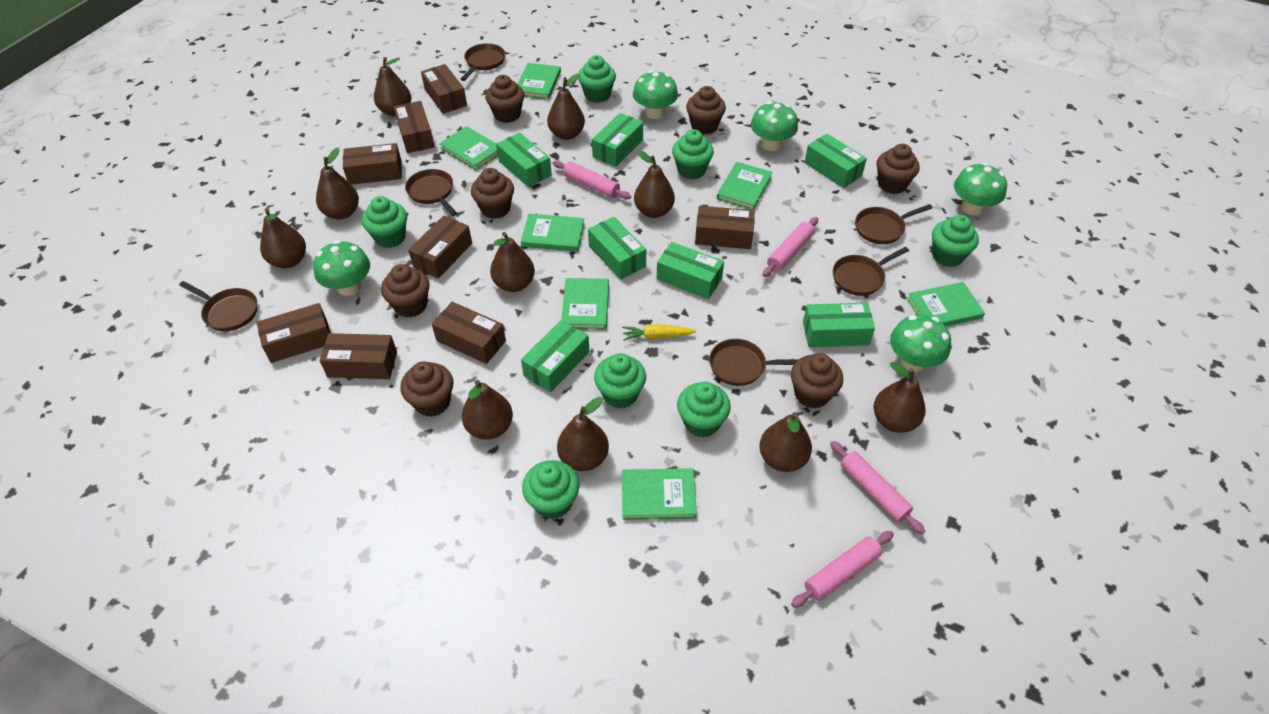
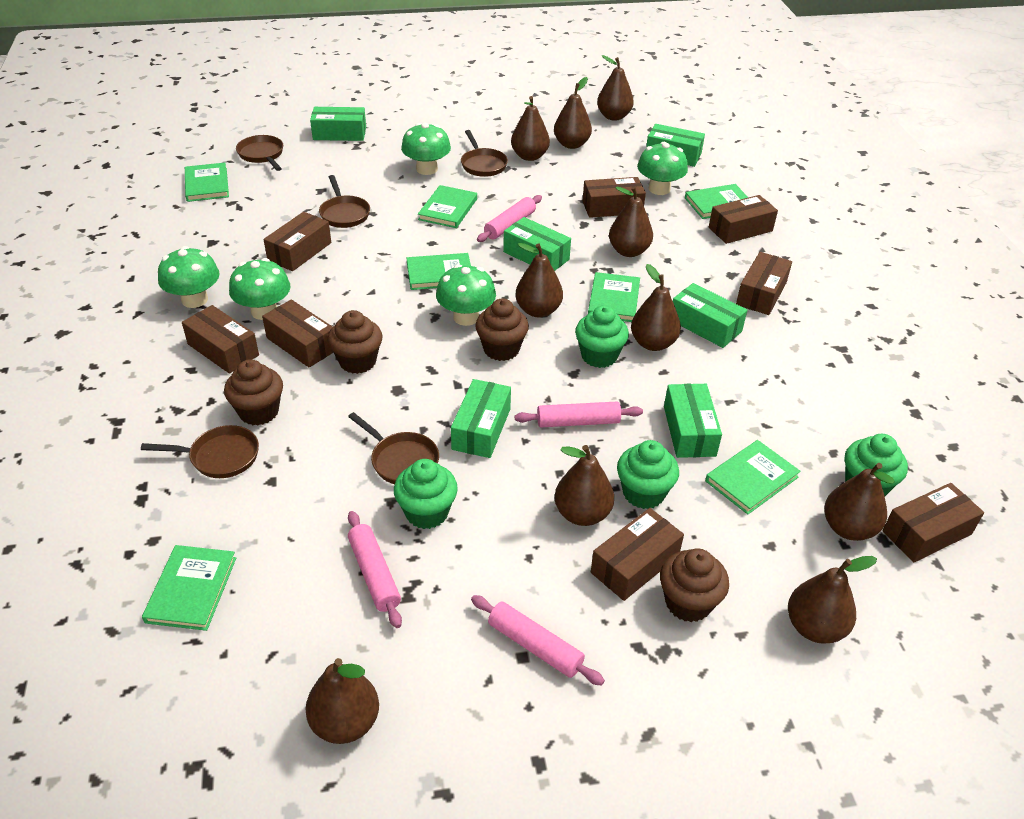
brown cupcake: 7 -> 4
brown pan: 6 -> 5
green box: 7 -> 6
green cupcake: 7 -> 4
yellow carrot: 1 -> 0

